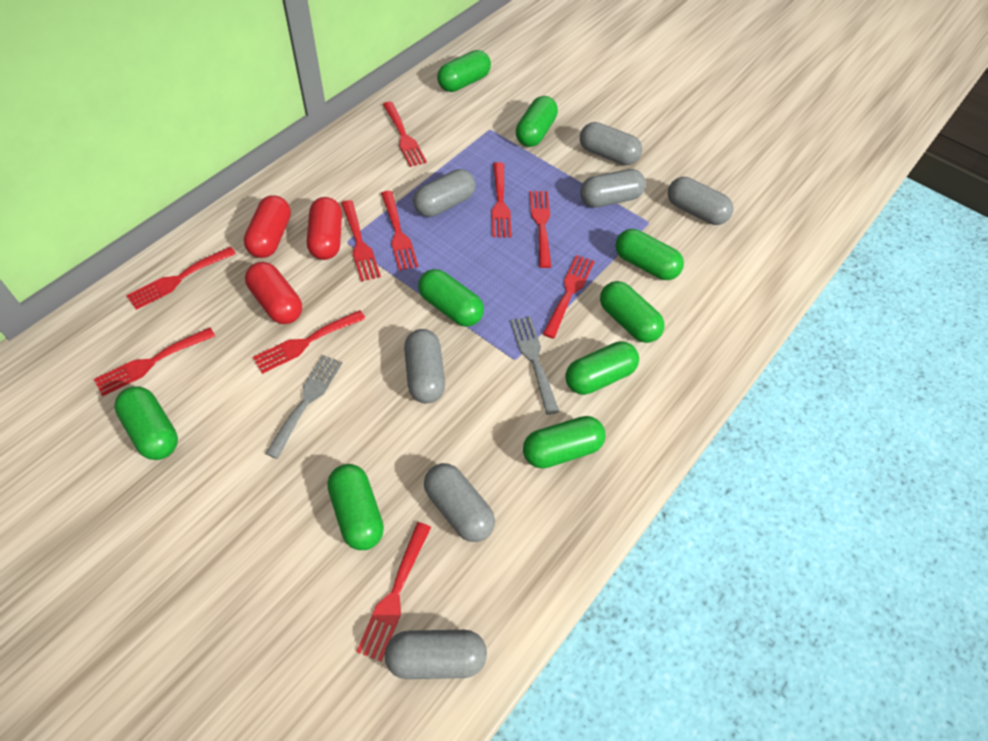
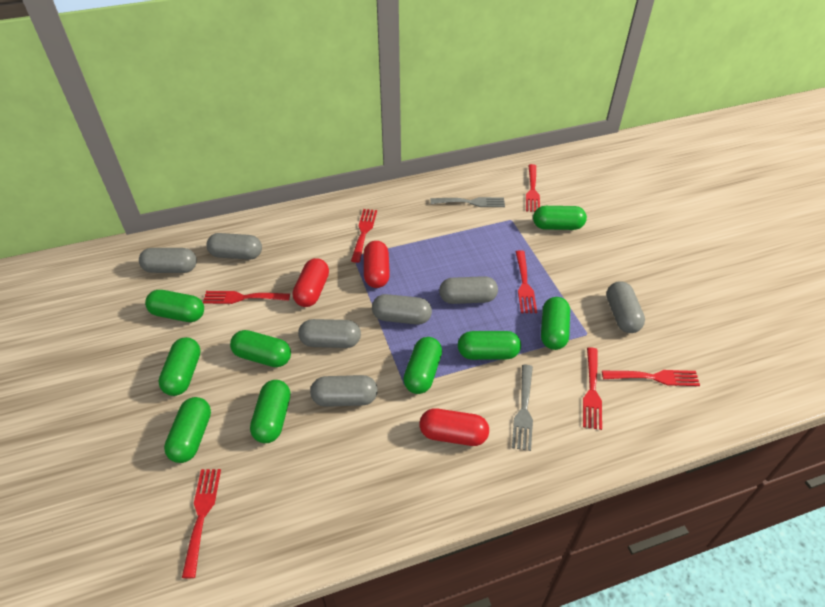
red fork: 10 -> 7

